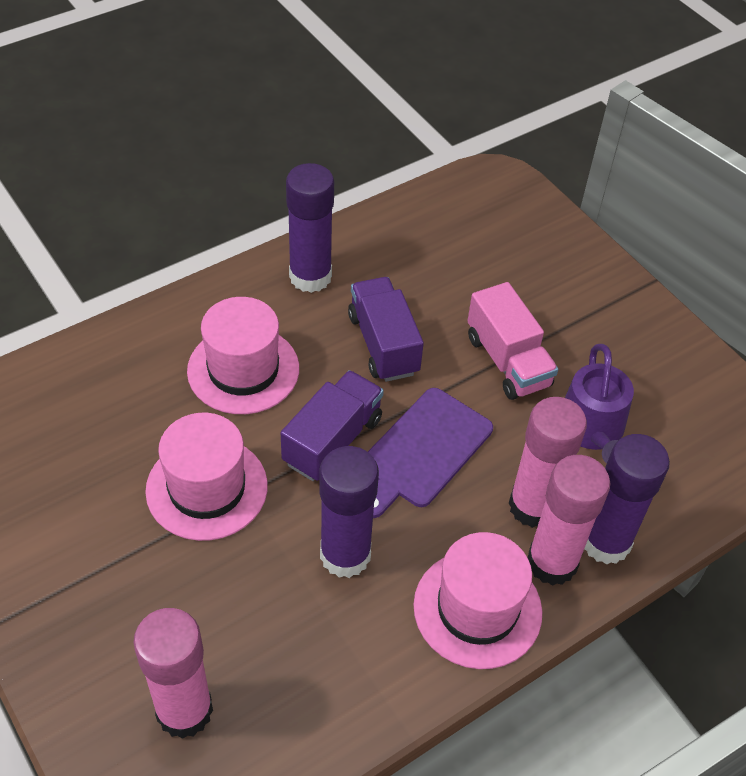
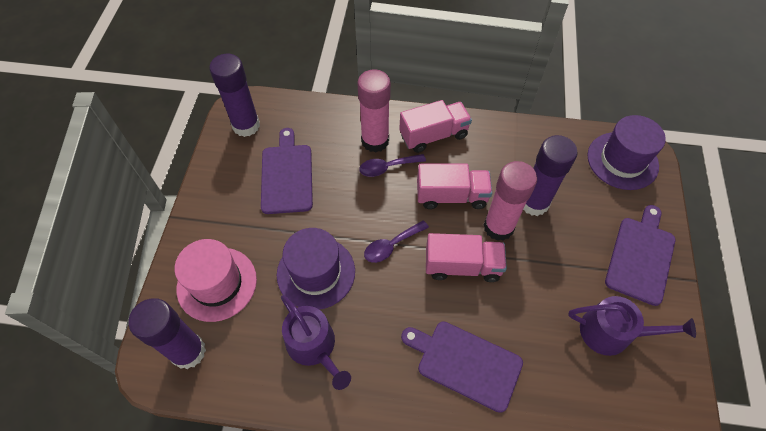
pink glue stick: 3 -> 2
pink hat: 3 -> 1
pink truck: 1 -> 3
purple cutting board: 1 -> 3
purple hat: 0 -> 2
purple spoon: 0 -> 2
purple truck: 2 -> 0
purple watering can: 1 -> 2

